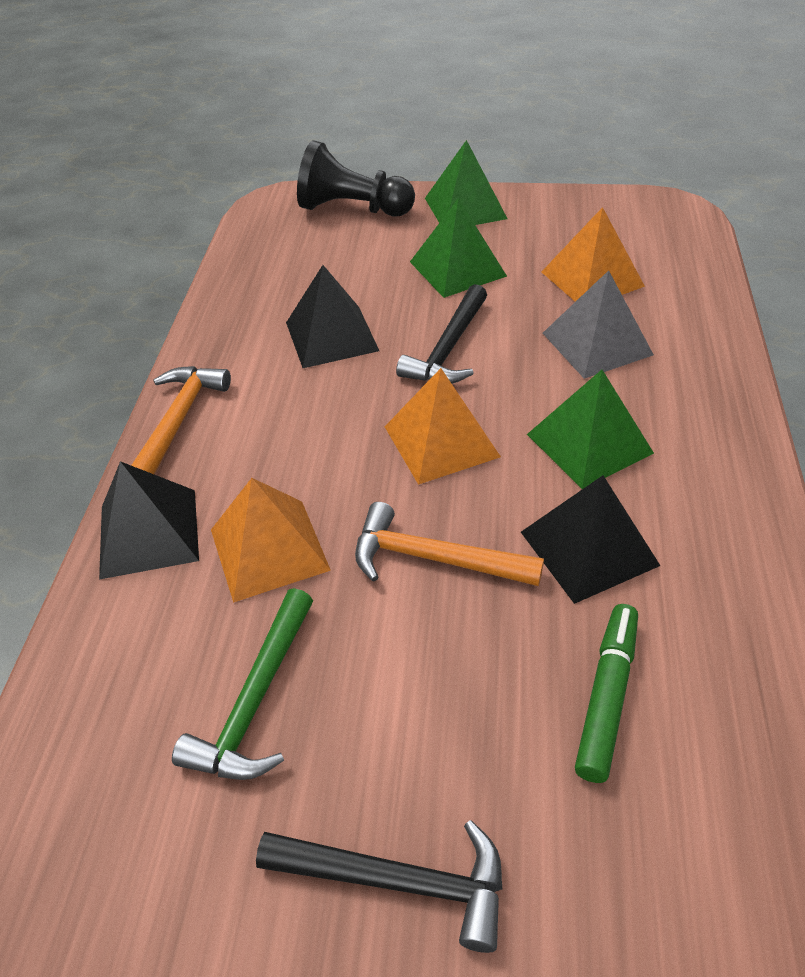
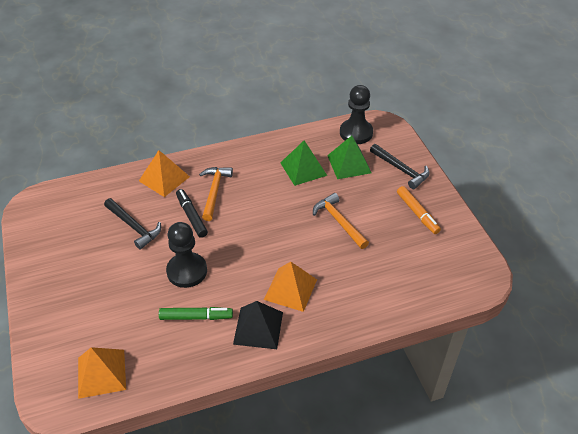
black marker: 0 -> 1
black pawn: 1 -> 2
black pyramid: 3 -> 1
green hammer: 1 -> 0
green pyramid: 3 -> 2
grey pyramid: 1 -> 0
orange marker: 0 -> 1

